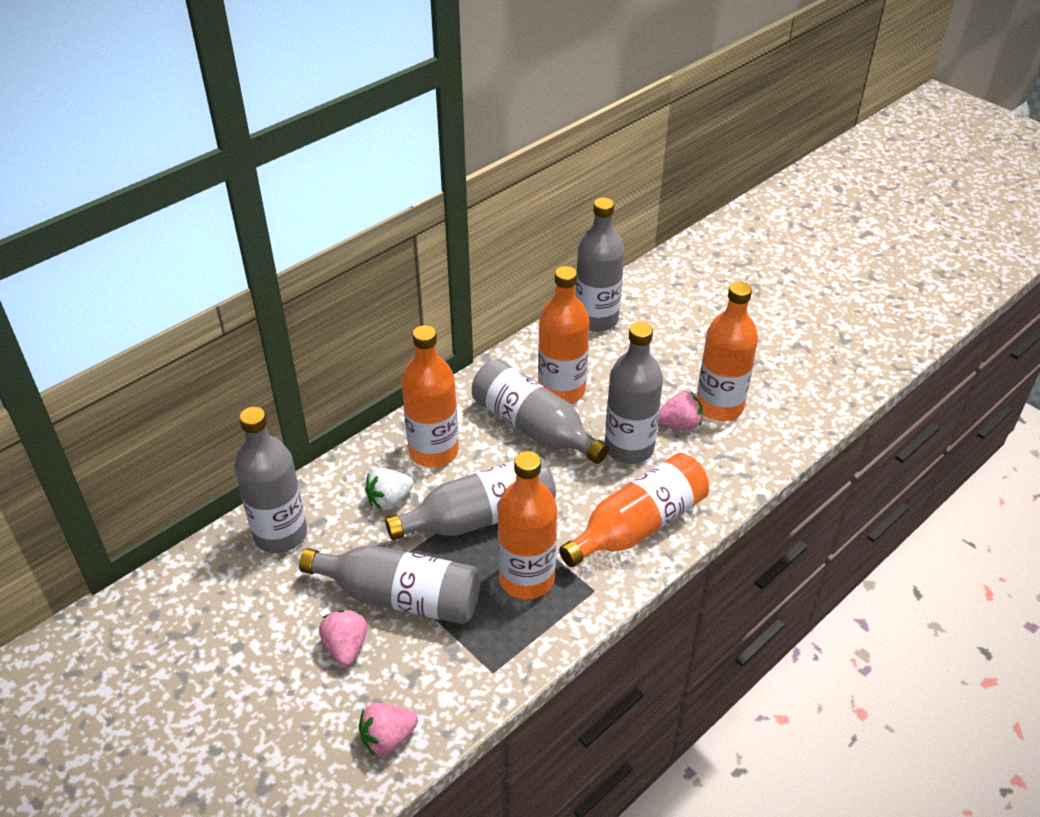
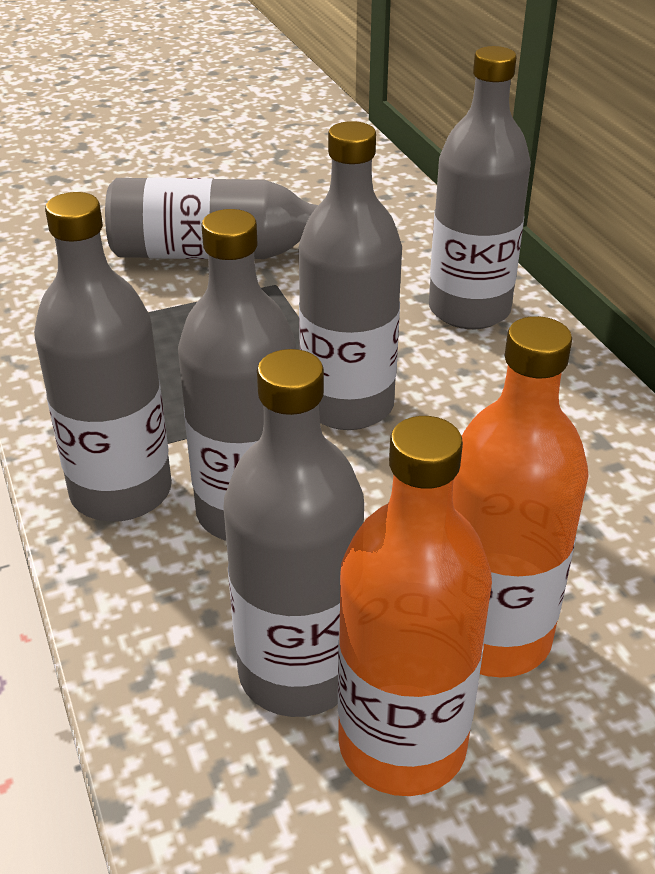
orange bottle: 5 -> 2
pink strawberry: 3 -> 0
white strawberry: 1 -> 0

